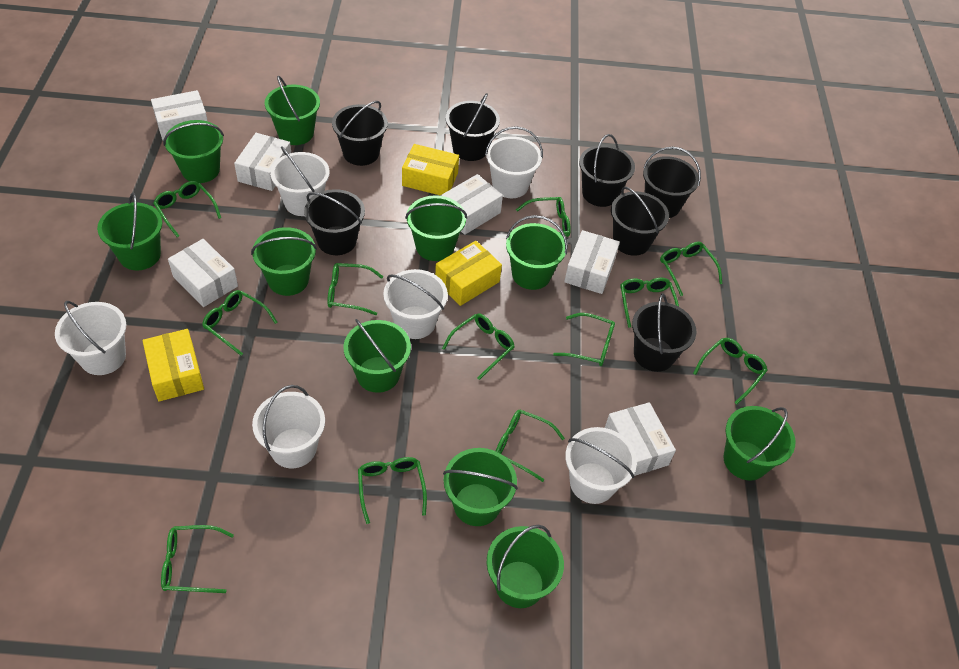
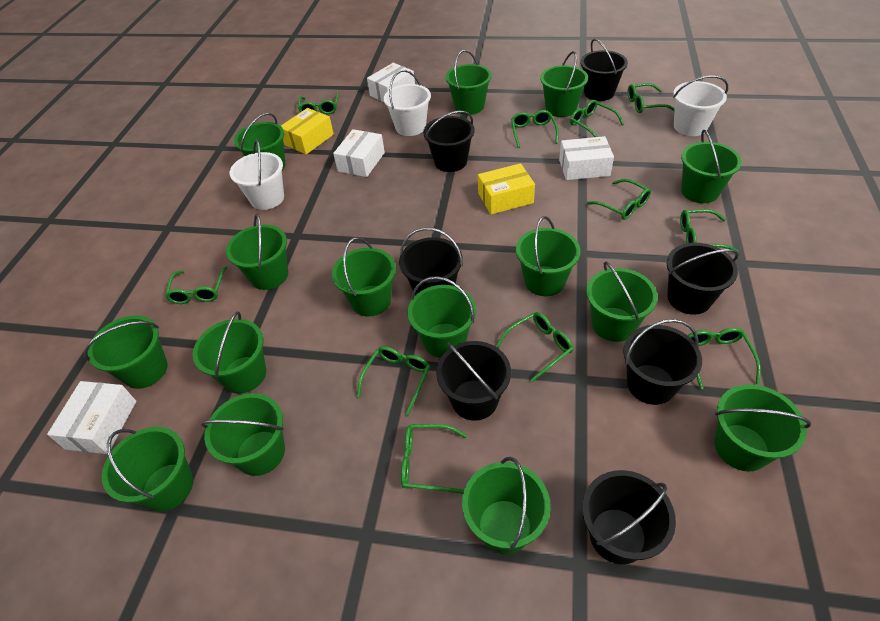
green bucket: 10 -> 15
green glasses: 12 -> 11
white box: 6 -> 4
white bucket: 6 -> 3
yellow box: 3 -> 2

